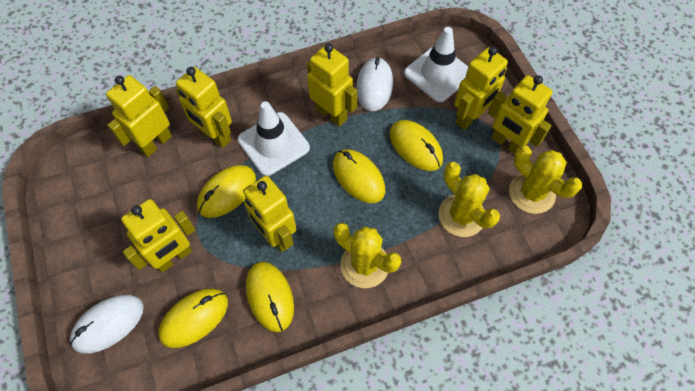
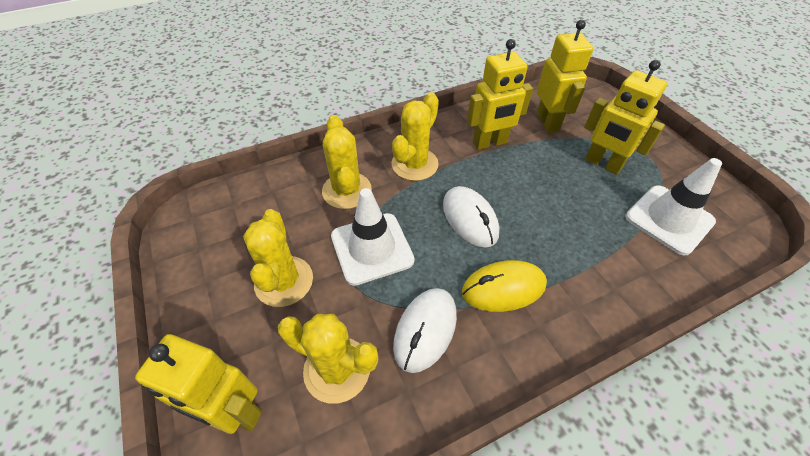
yellow cactus: 3 -> 4
yellow mouse: 5 -> 1
yellow robot: 7 -> 4

